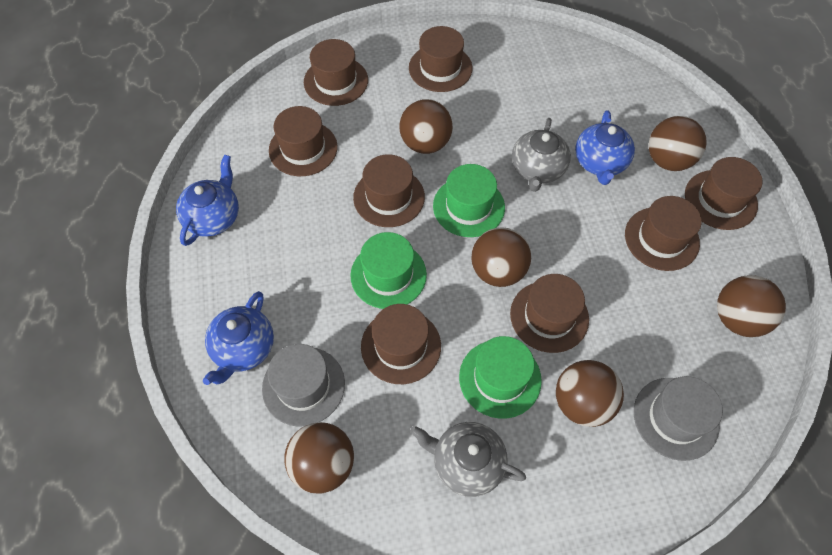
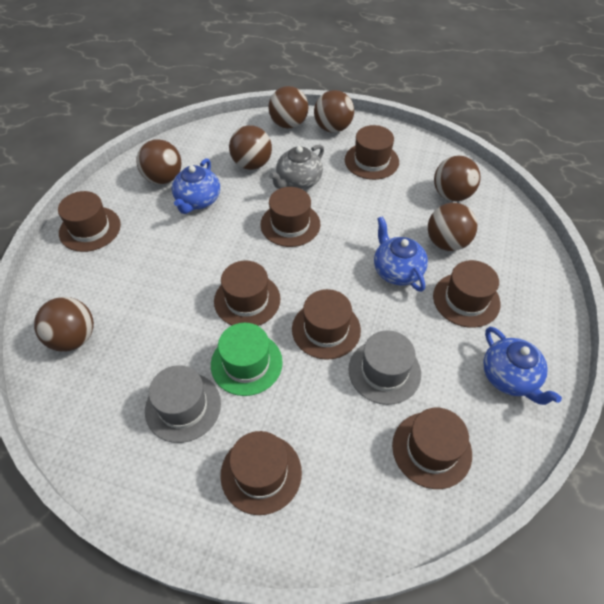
brown ball: 6 -> 7
green hat: 3 -> 1
grey teapot: 2 -> 1

